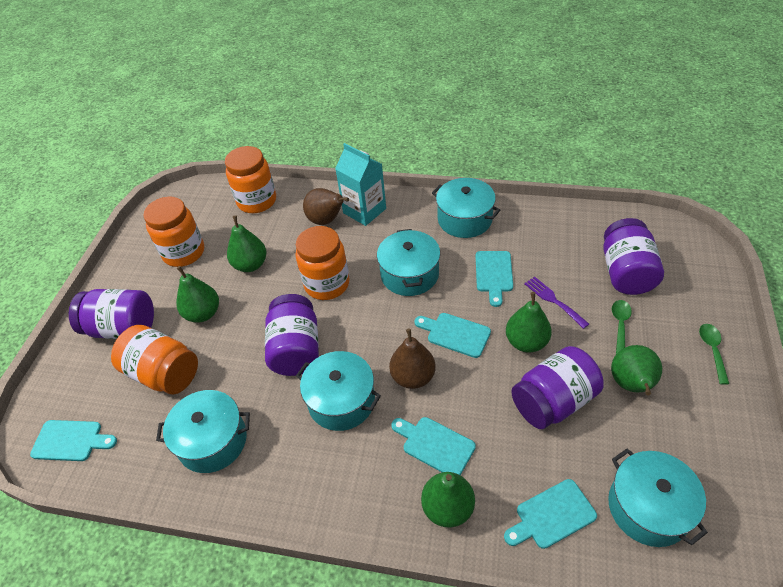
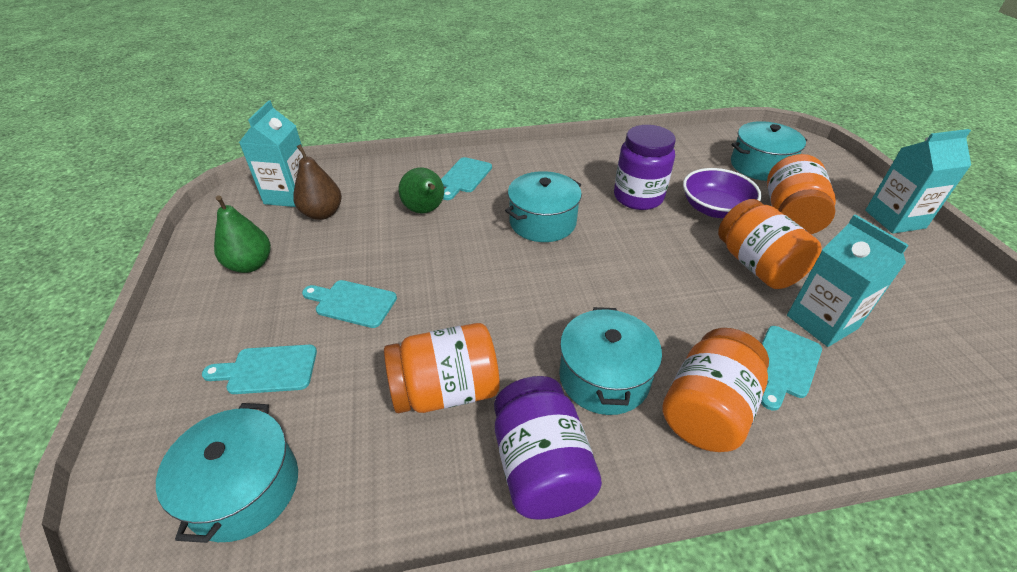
brown pear: 2 -> 1
green pear: 5 -> 2
green spoon: 2 -> 0
purple bowl: 0 -> 1
purple fork: 1 -> 0
purple jar: 4 -> 2
turquoise carton: 1 -> 3
turquoise cutting board: 5 -> 4
turquoise pot: 5 -> 4

